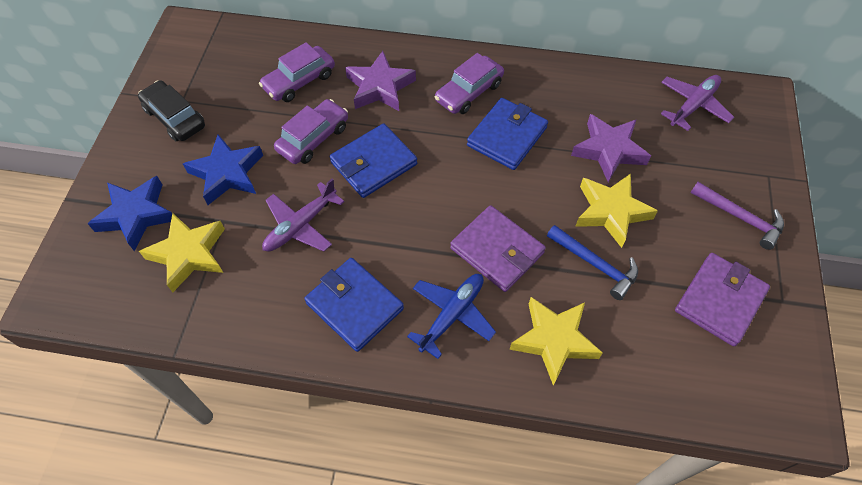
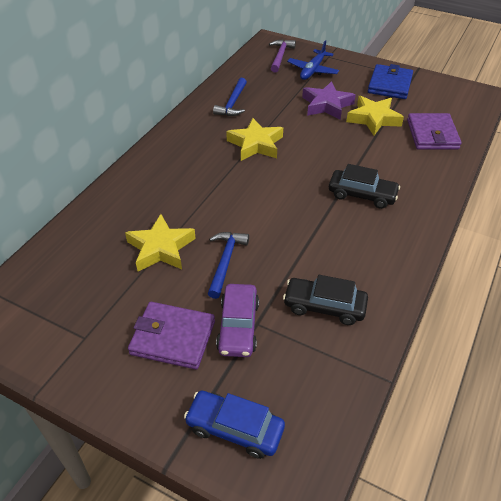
black car: 1 -> 2
blue car: 0 -> 1
blue hammer: 1 -> 2
blue star: 2 -> 0
blue wallet: 3 -> 1
purple car: 3 -> 1
purple plane: 2 -> 0
purple star: 2 -> 1

